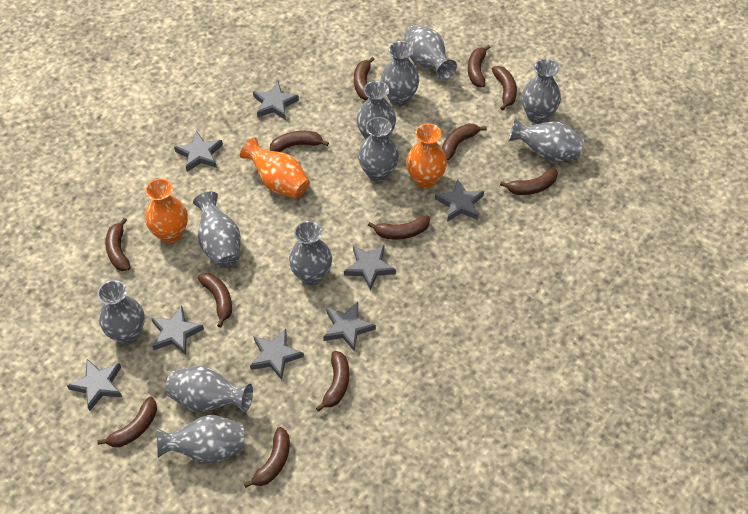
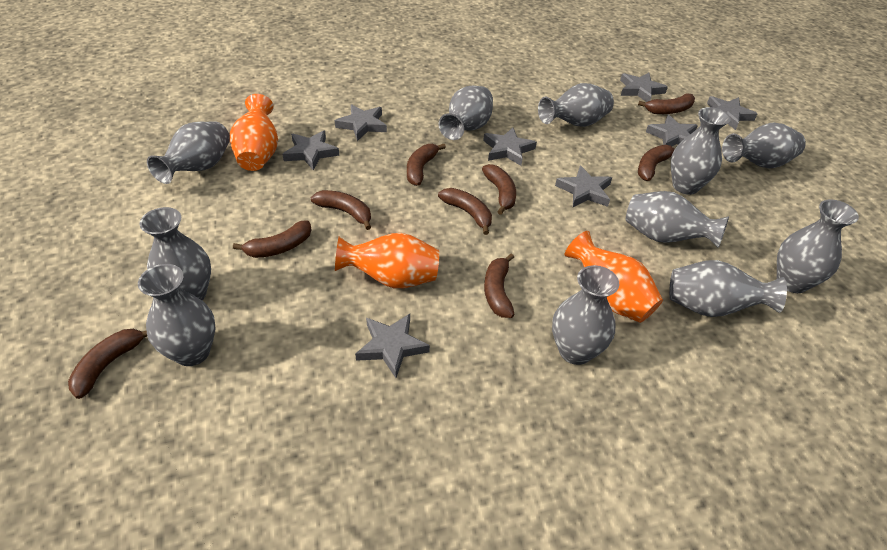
brown banana: 12 -> 9

